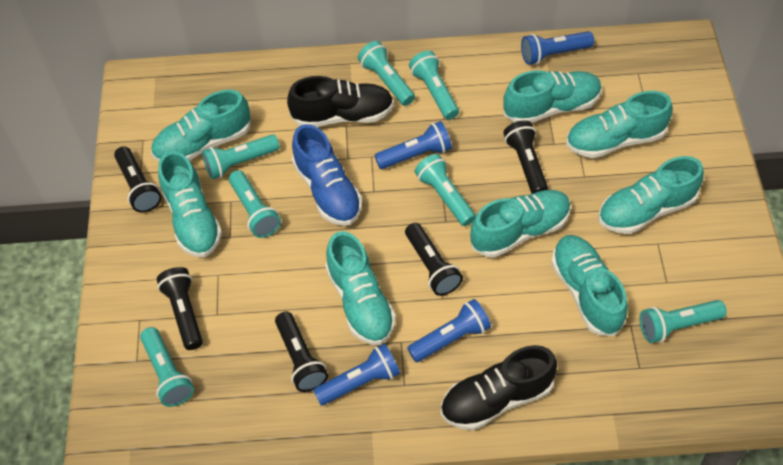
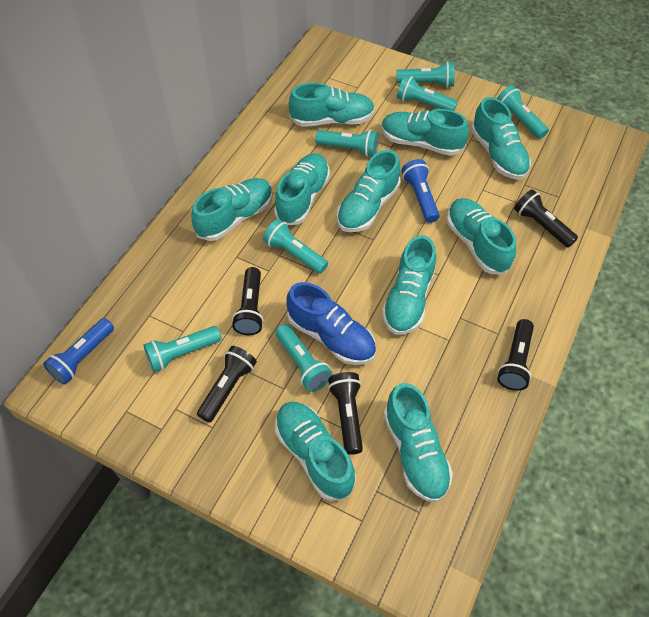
black shoe: 2 -> 0
blue flashlight: 4 -> 2
turquoise shoe: 8 -> 10

